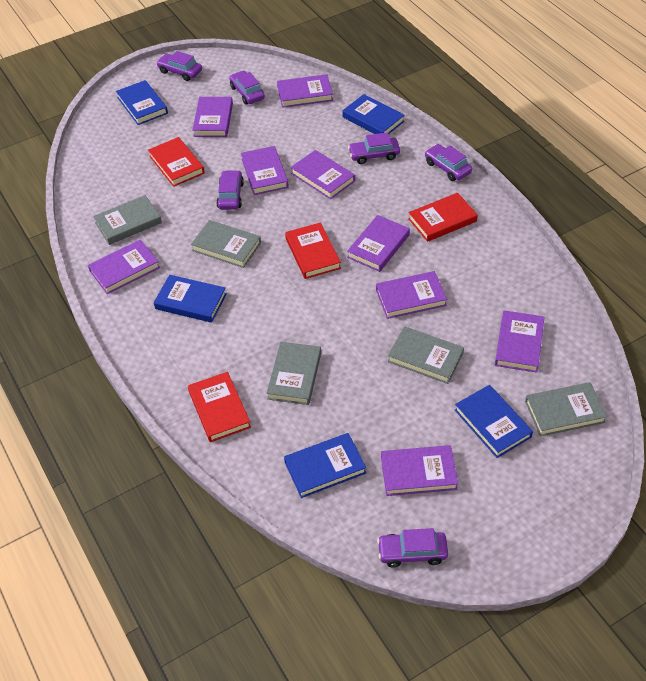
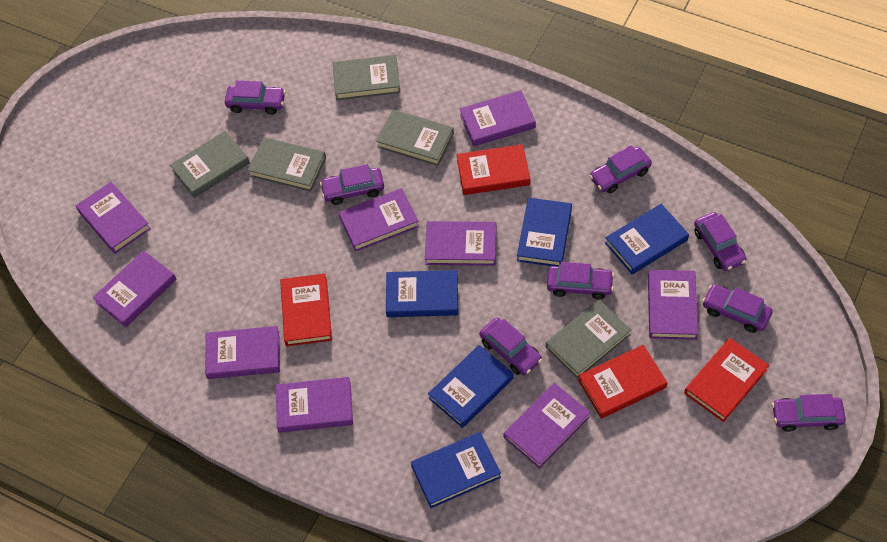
purple car: 6 -> 8

